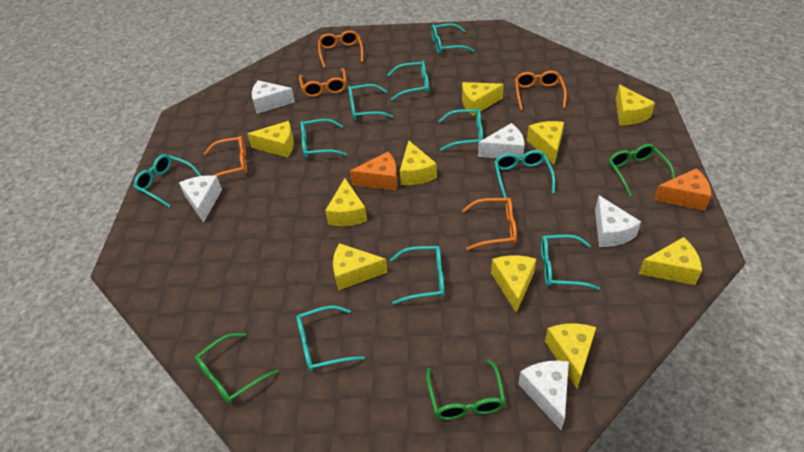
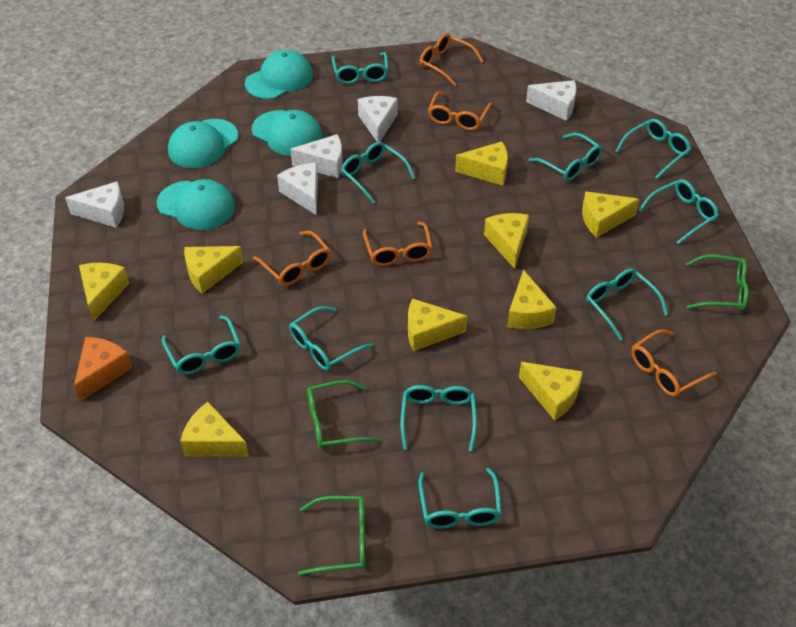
orange cheese: 2 -> 1
turquoise cap: 0 -> 4
yellow cheese: 10 -> 9

